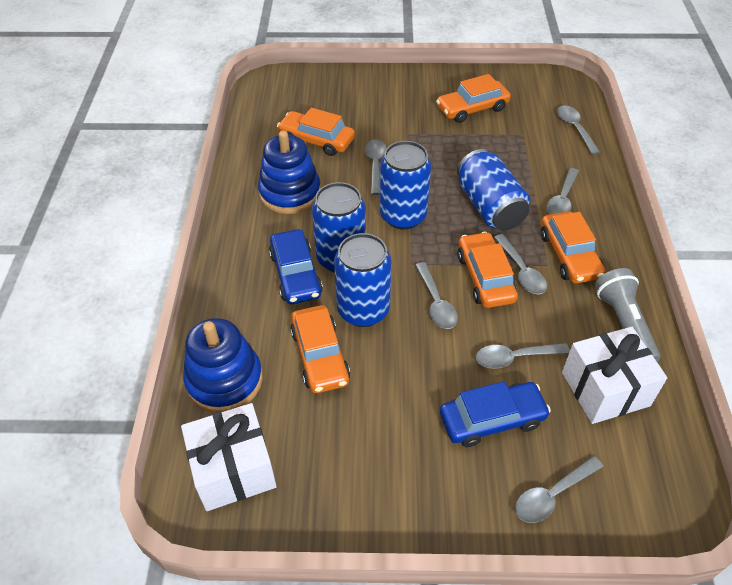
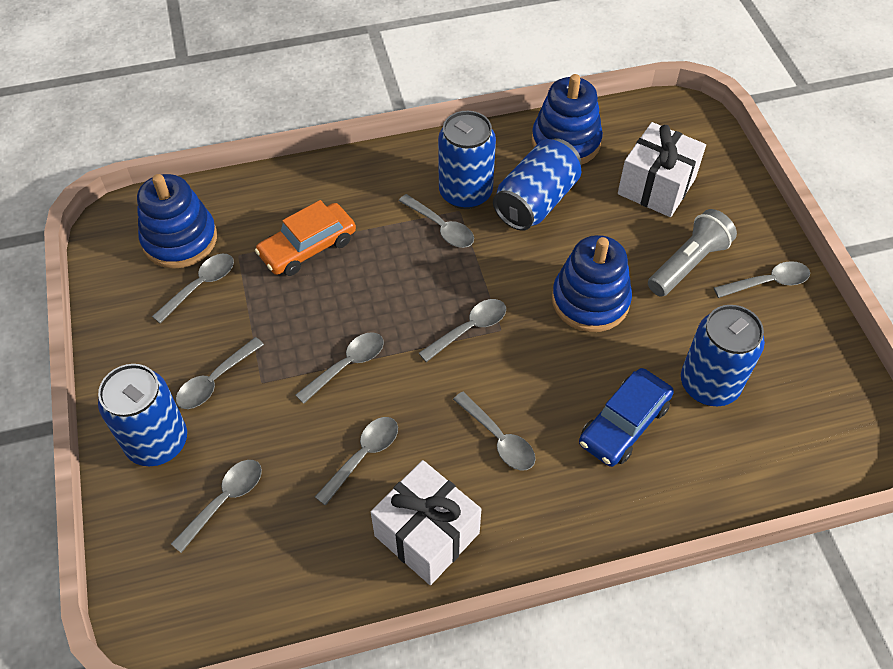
blue car: 2 -> 1
blue stacking toy: 2 -> 3
grey spoon: 7 -> 9
orange car: 5 -> 1

